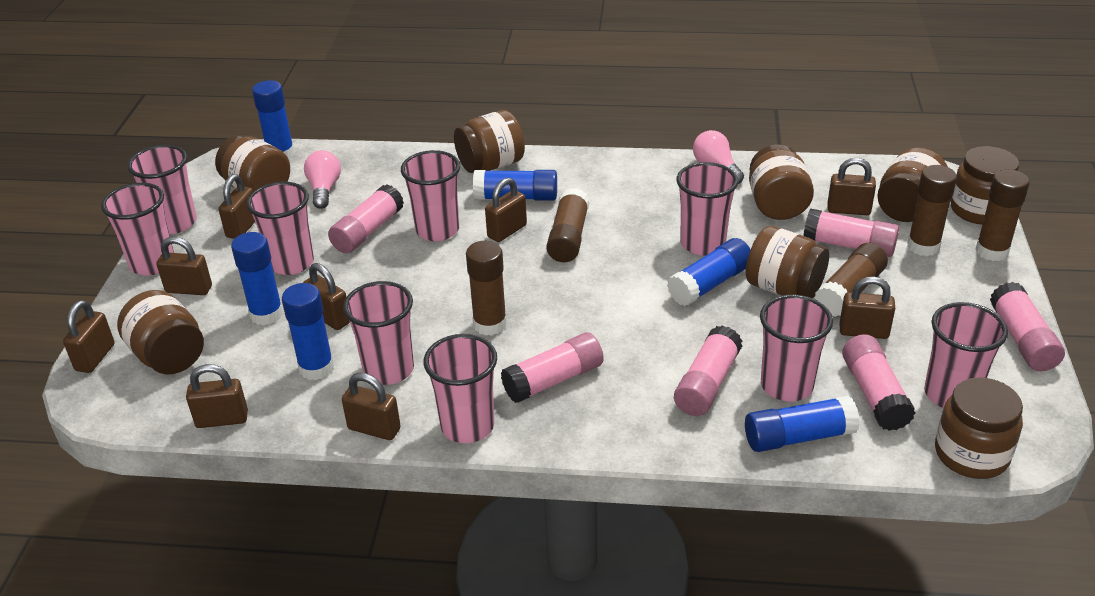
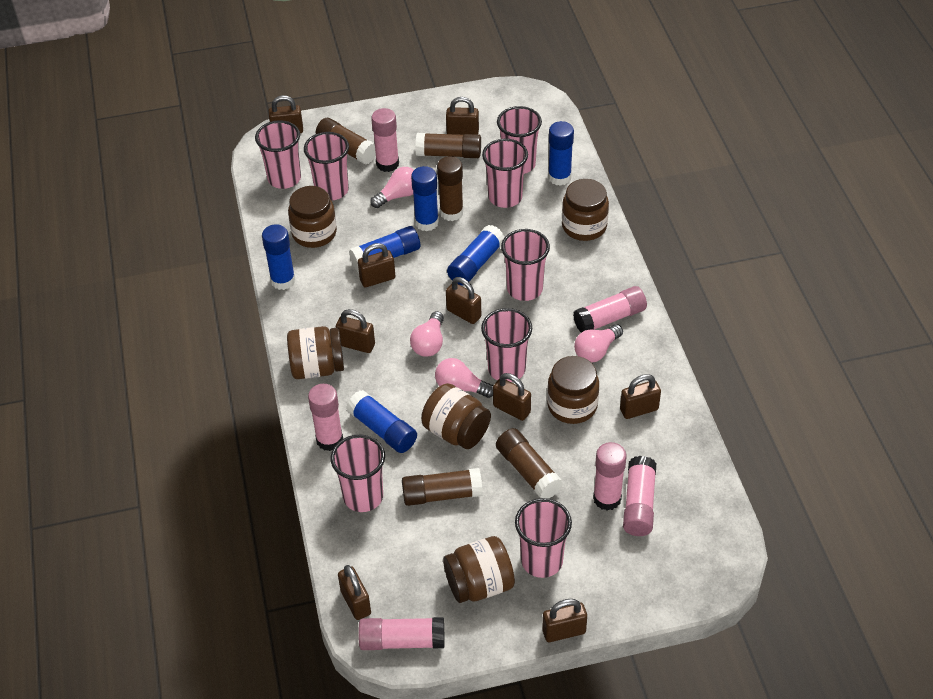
brown jar: 8 -> 6
pink cup: 9 -> 8
pink light bulb: 2 -> 4

